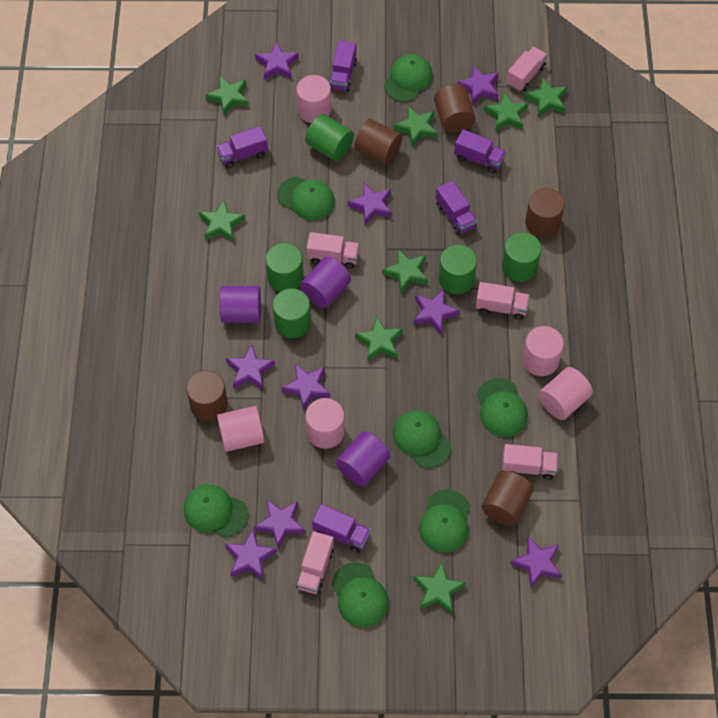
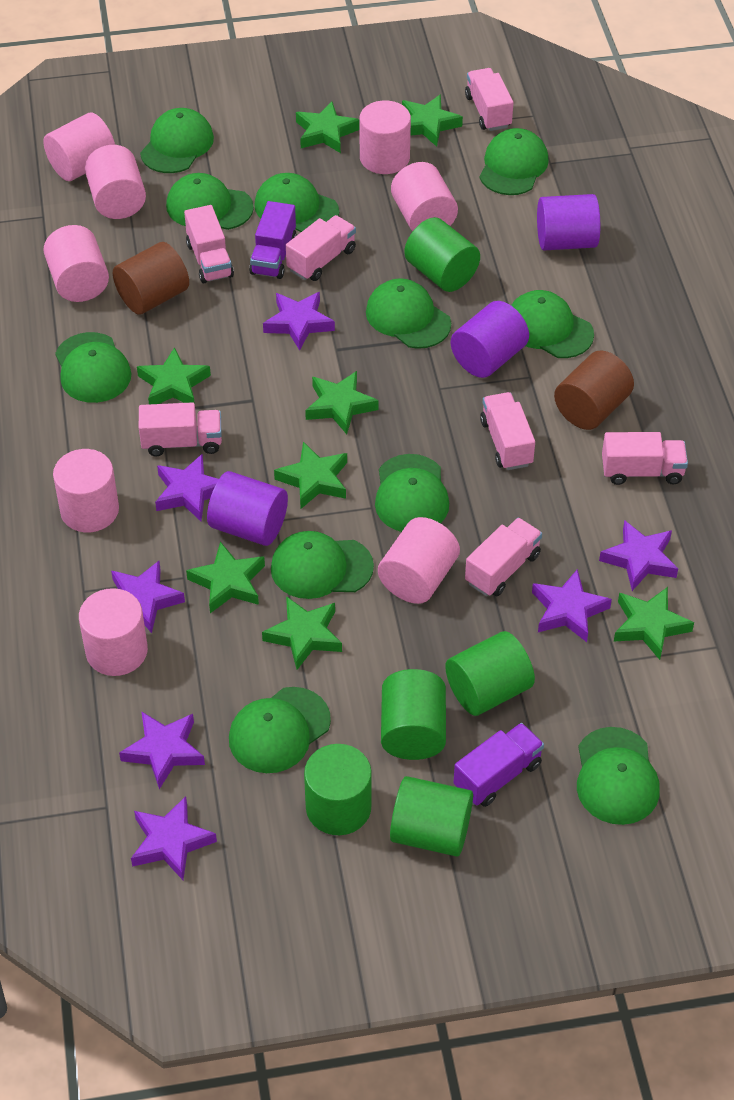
brown cylinder: 5 -> 2
green cap: 7 -> 11
pink cylinder: 5 -> 8
pink truck: 5 -> 7
purple star: 9 -> 7
purple truck: 5 -> 2

